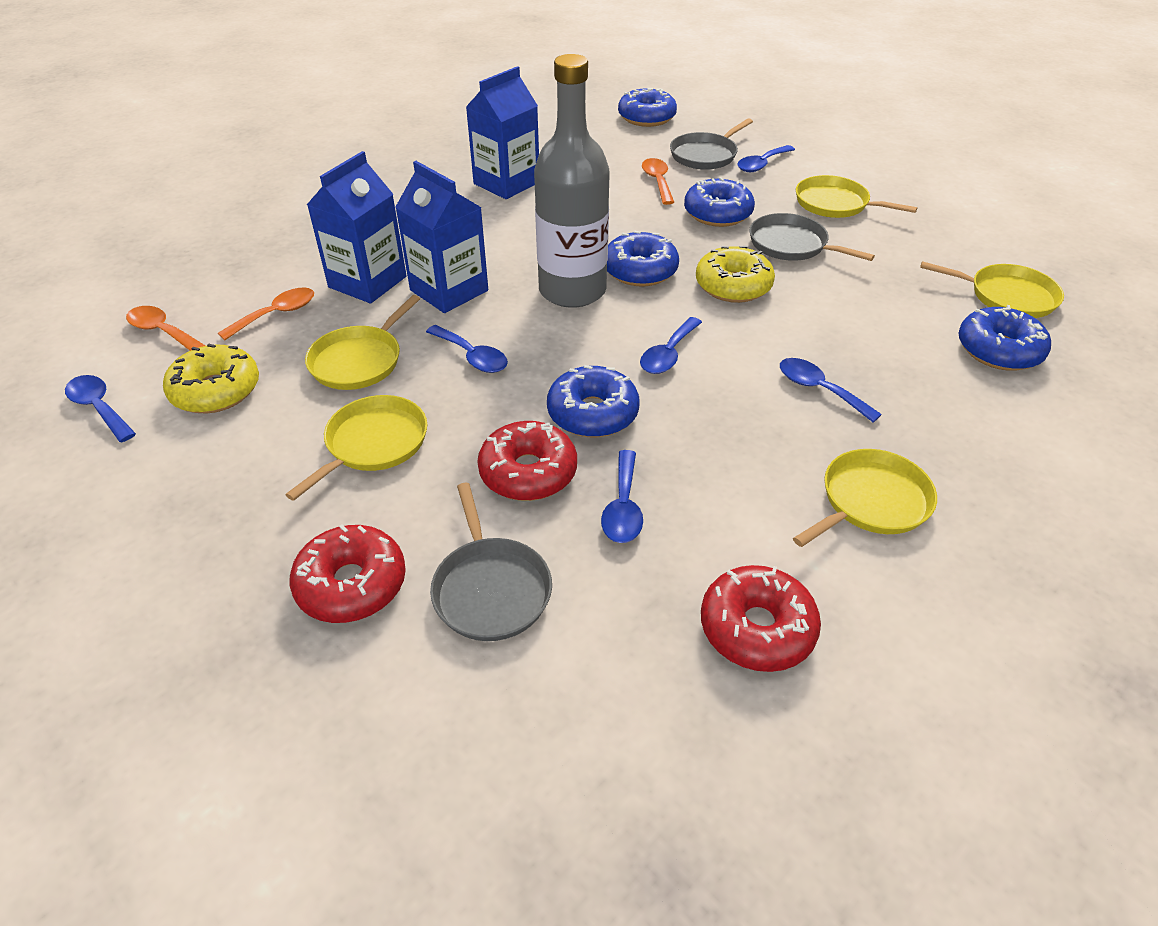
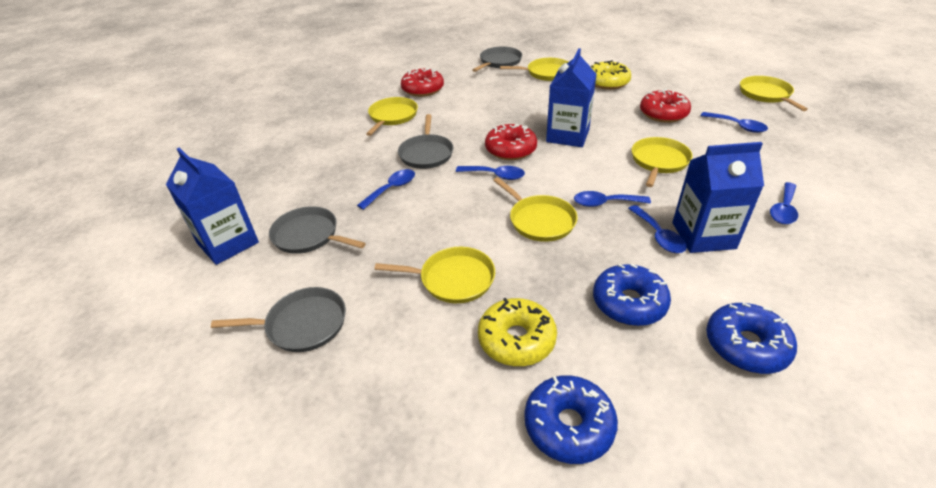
blue donut: 5 -> 3
grey bottle: 1 -> 0
grey pan: 3 -> 4
orange spoon: 3 -> 0
yellow pan: 5 -> 6

